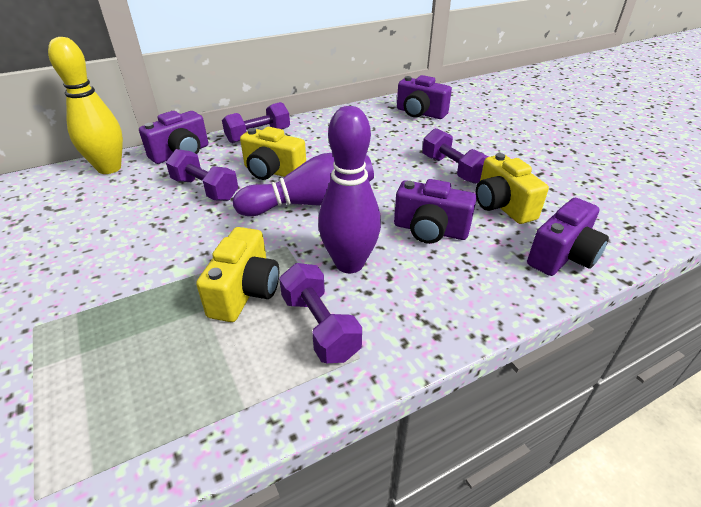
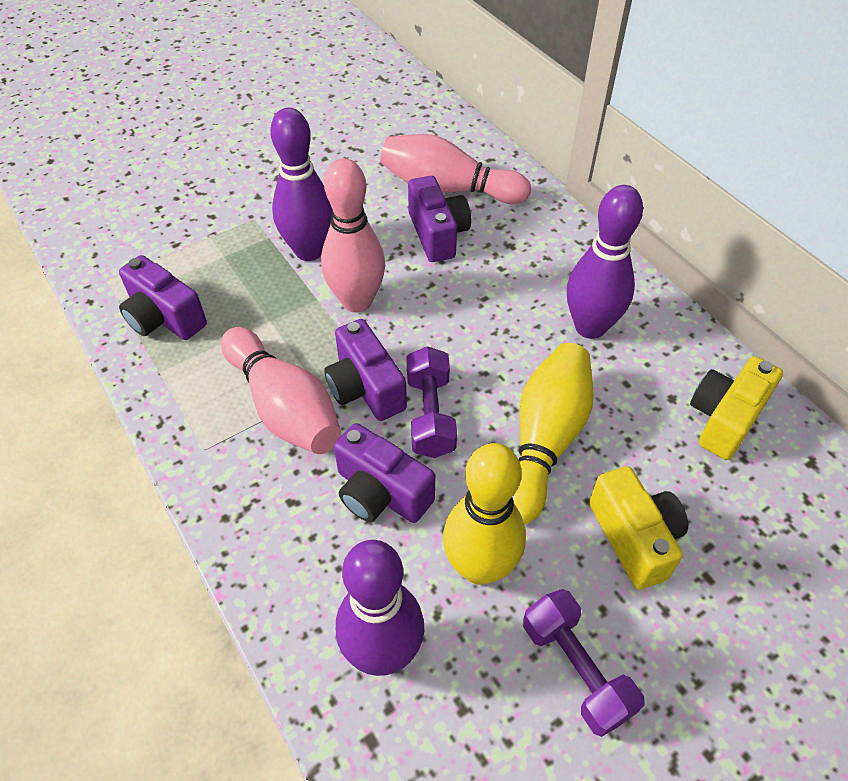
pink bowling pin: 0 -> 3
purple bowling pin: 2 -> 3
purple dumbbell: 4 -> 2
yellow bowling pin: 1 -> 2
yellow camera: 3 -> 2

